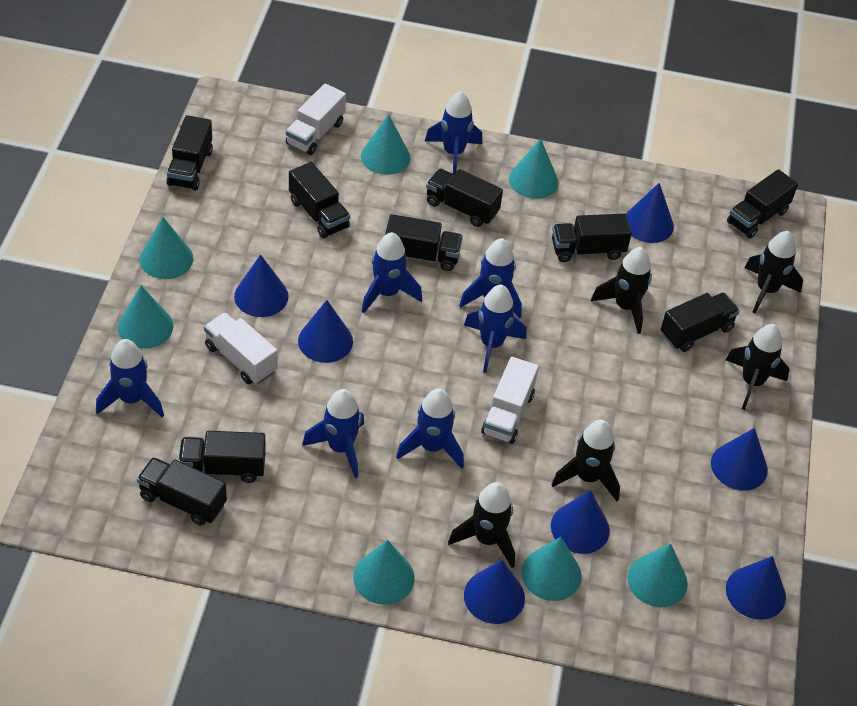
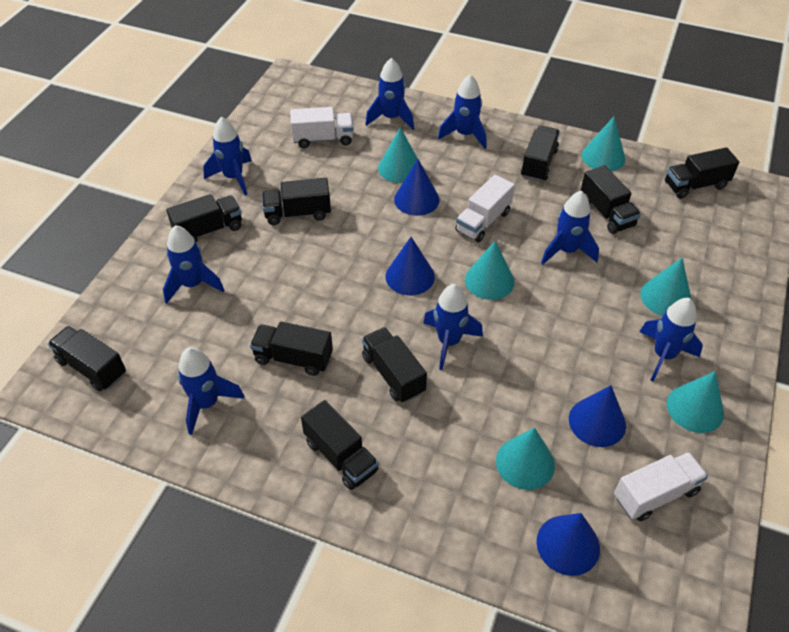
black rocket: 5 -> 0
blue cone: 7 -> 4
blue rocket: 7 -> 8
turquoise cone: 7 -> 6

